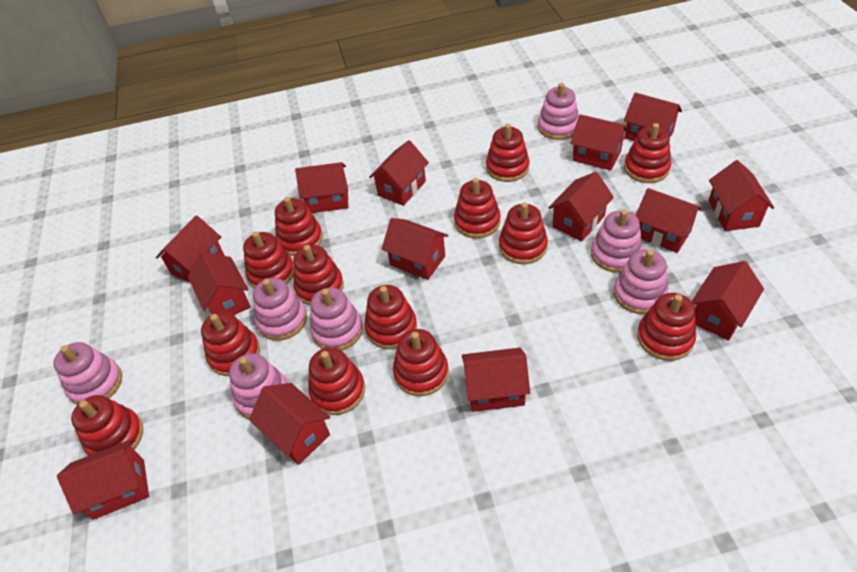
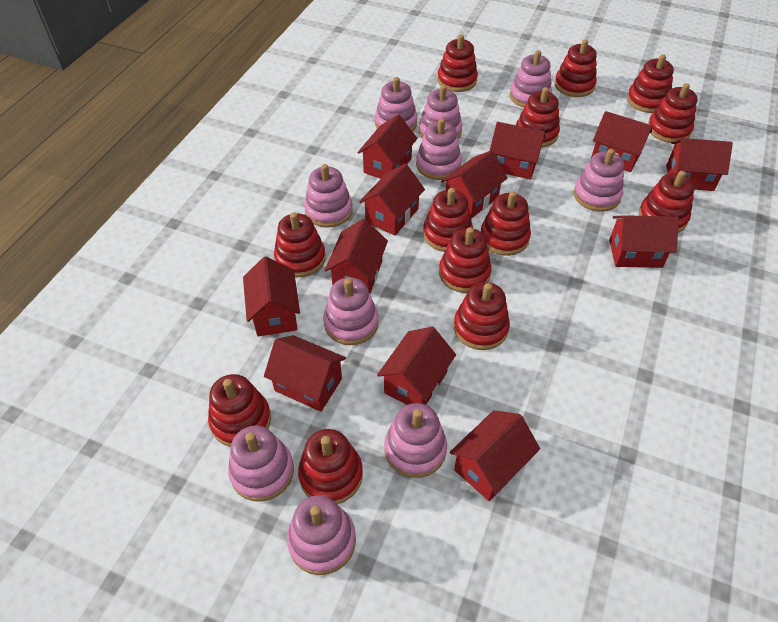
pink stacking toy: 7 -> 10
red house: 14 -> 12

